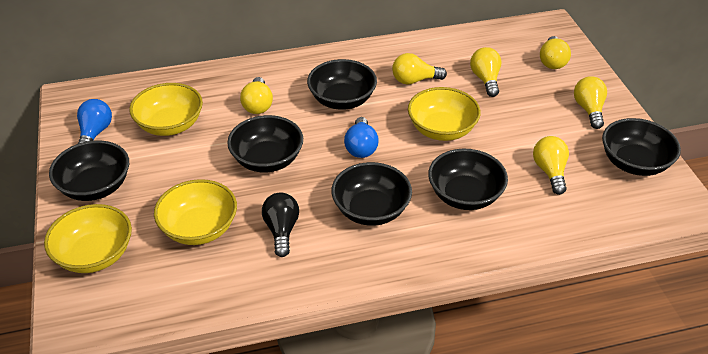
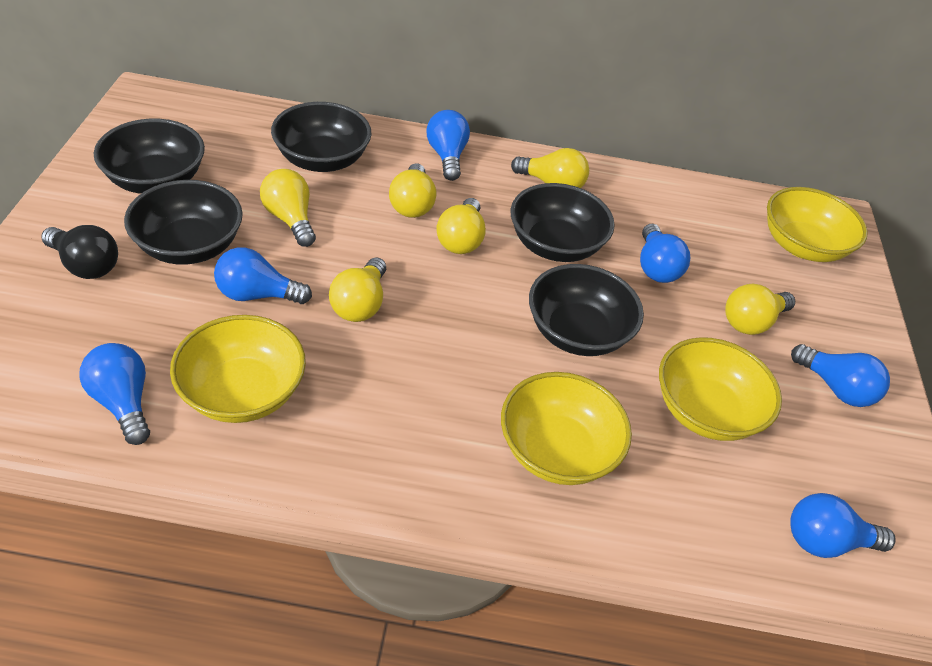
black bowl: 6 -> 5
blue light bulb: 2 -> 6

